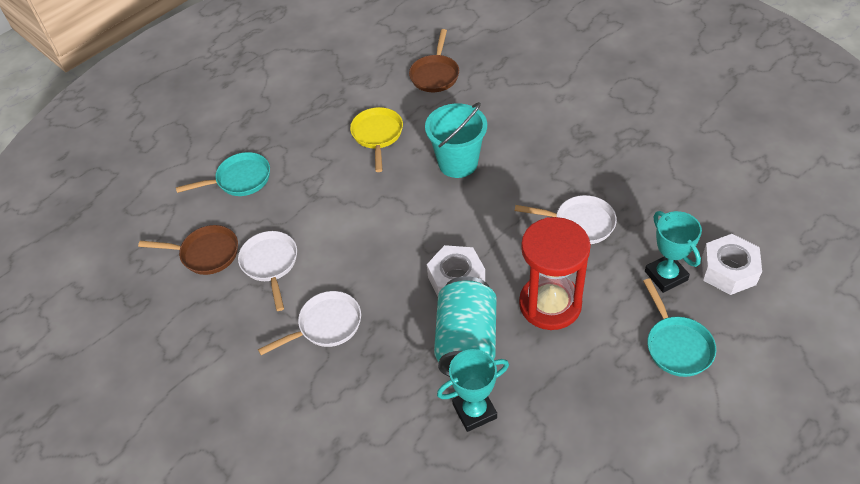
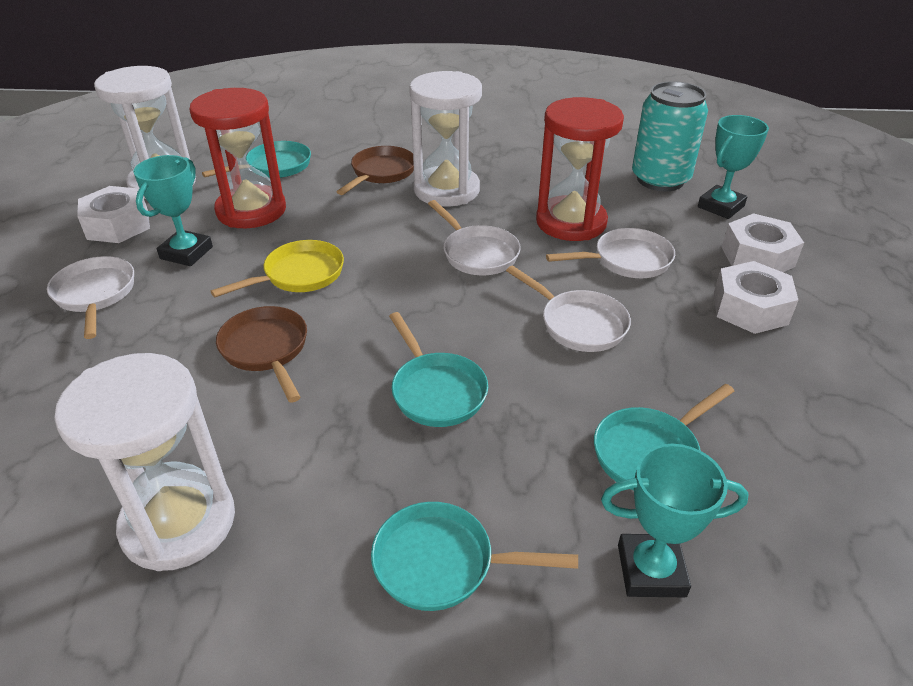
red hourglass: 1 -> 2
turquoise bucket: 1 -> 0
turquoise pan: 2 -> 4
turquoise trophy: 2 -> 3
white hourglass: 0 -> 3
white nut: 2 -> 3
white pan: 3 -> 4

